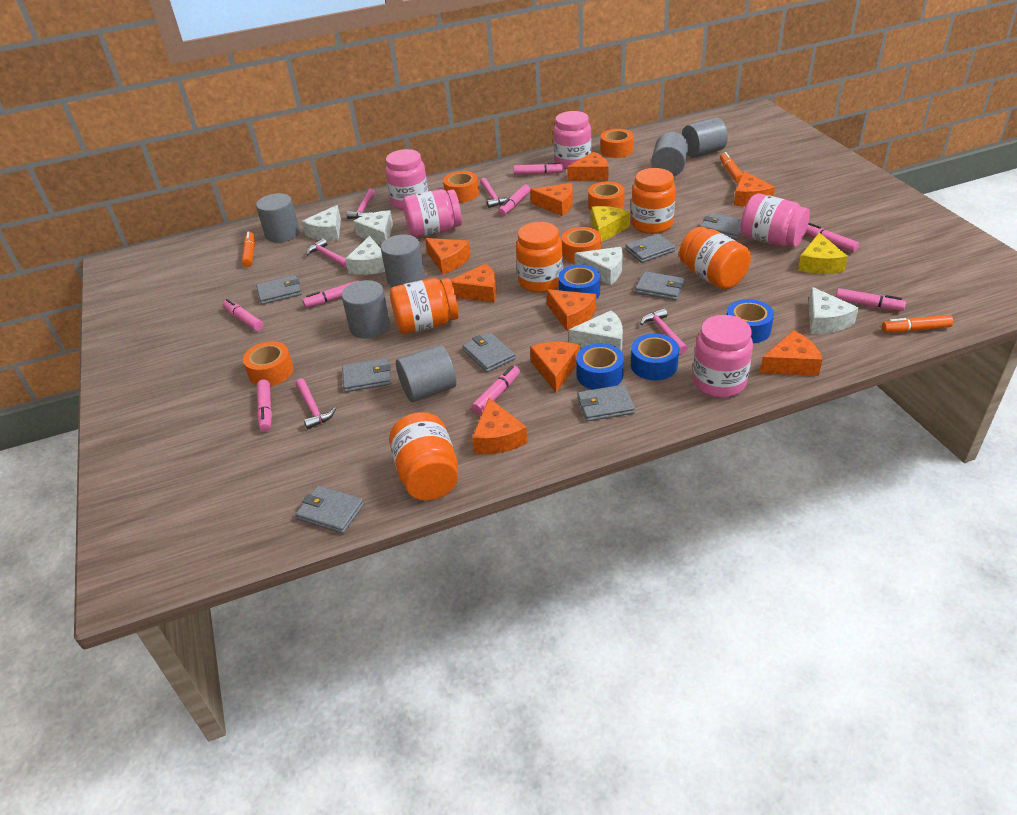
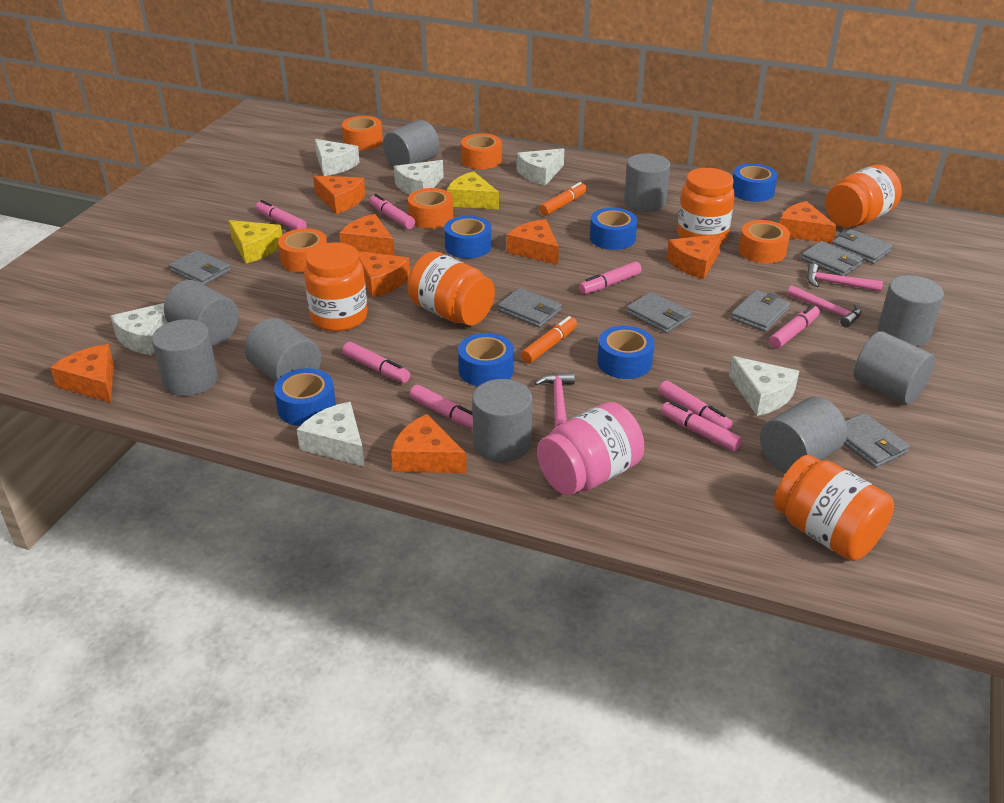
blue tape: 4 -> 6
grey cylinder: 6 -> 9
grey wallet: 8 -> 7
orange cheese: 9 -> 8
orange marker: 3 -> 2
pink hammer: 5 -> 3
pink jar: 5 -> 1

